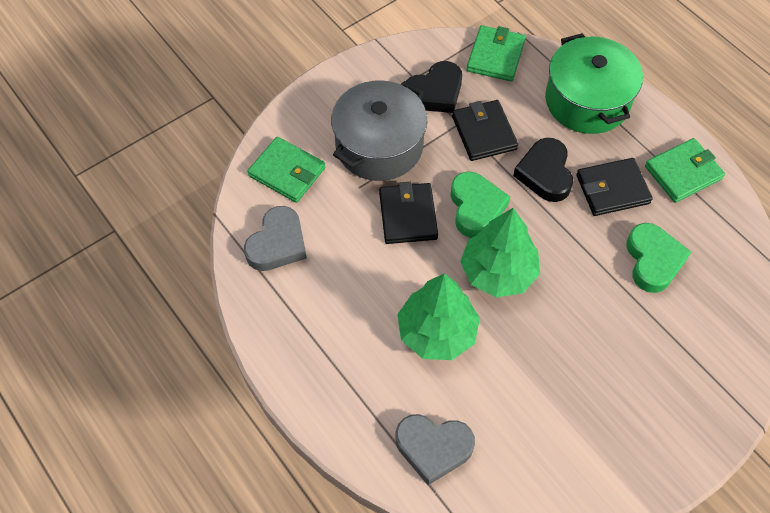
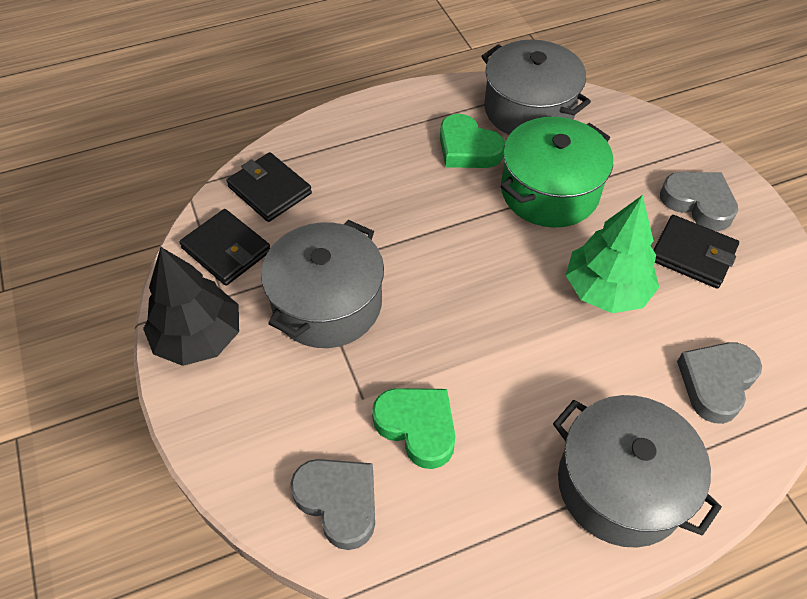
black heart: 2 -> 0
black tree: 0 -> 1
green tree: 2 -> 1
green wallet: 3 -> 0
grey heart: 2 -> 3
grey pot: 1 -> 3

